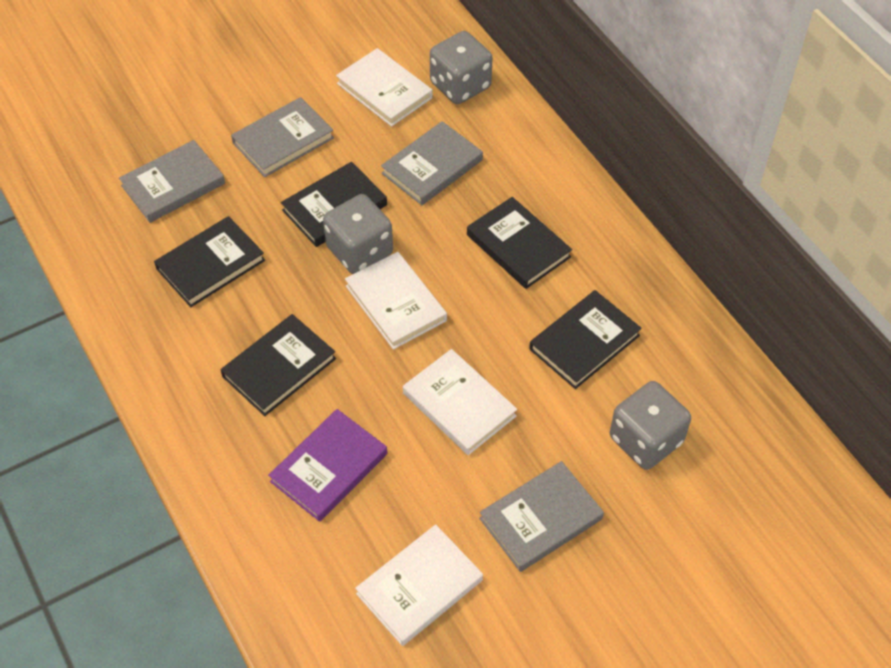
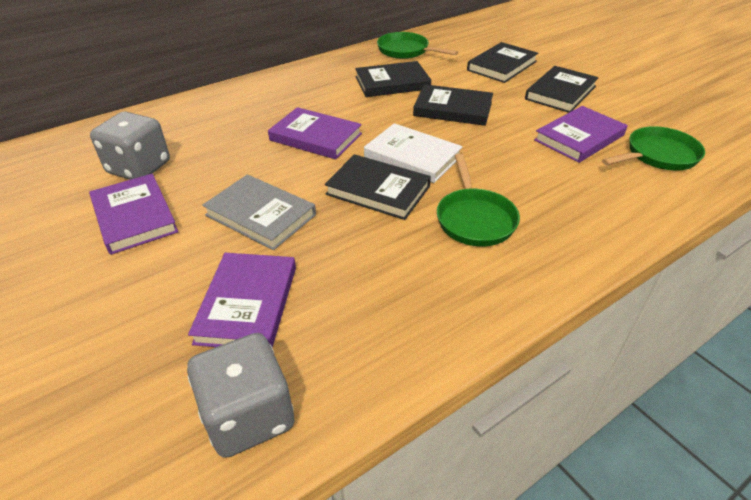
green pan: 0 -> 3
grey book: 4 -> 1
grey dice: 3 -> 2
purple book: 1 -> 4
white book: 4 -> 1

